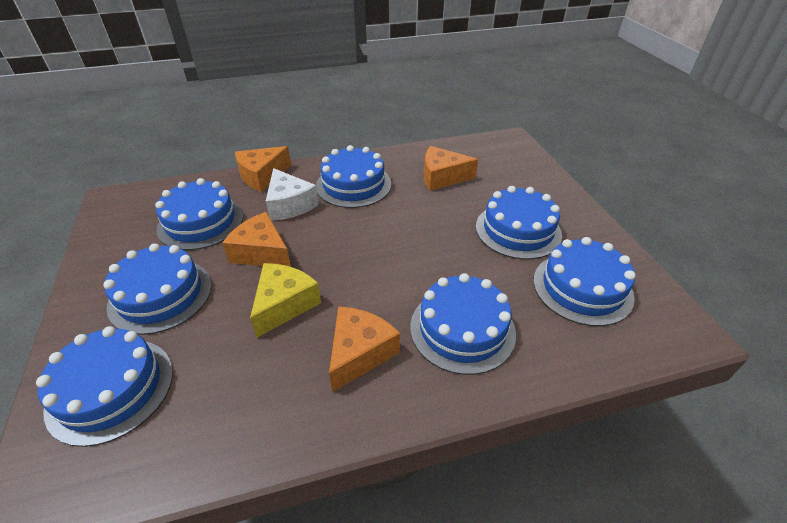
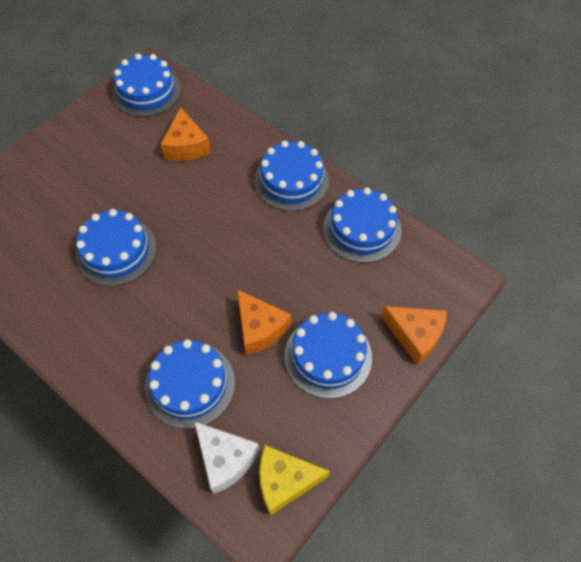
blue cake: 7 -> 6
orange cheese: 4 -> 3

